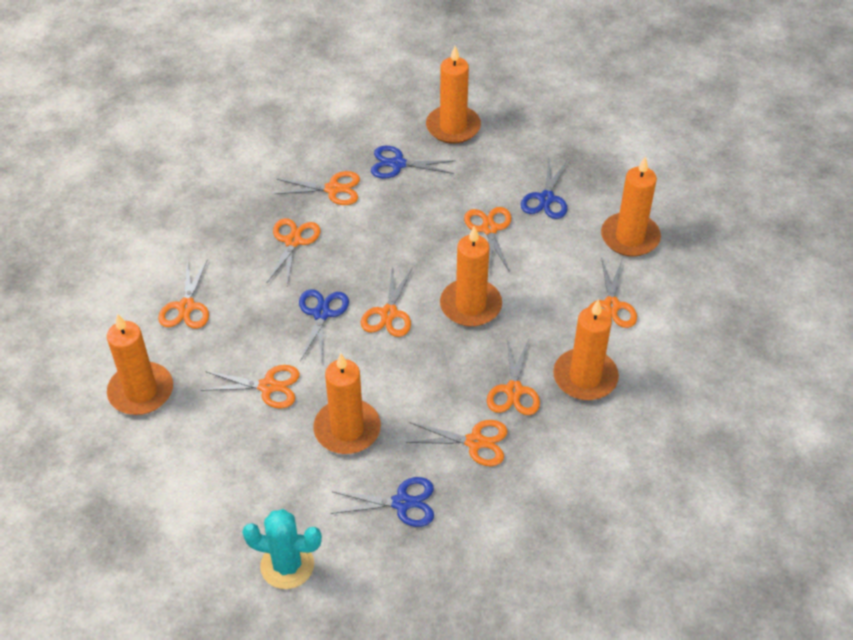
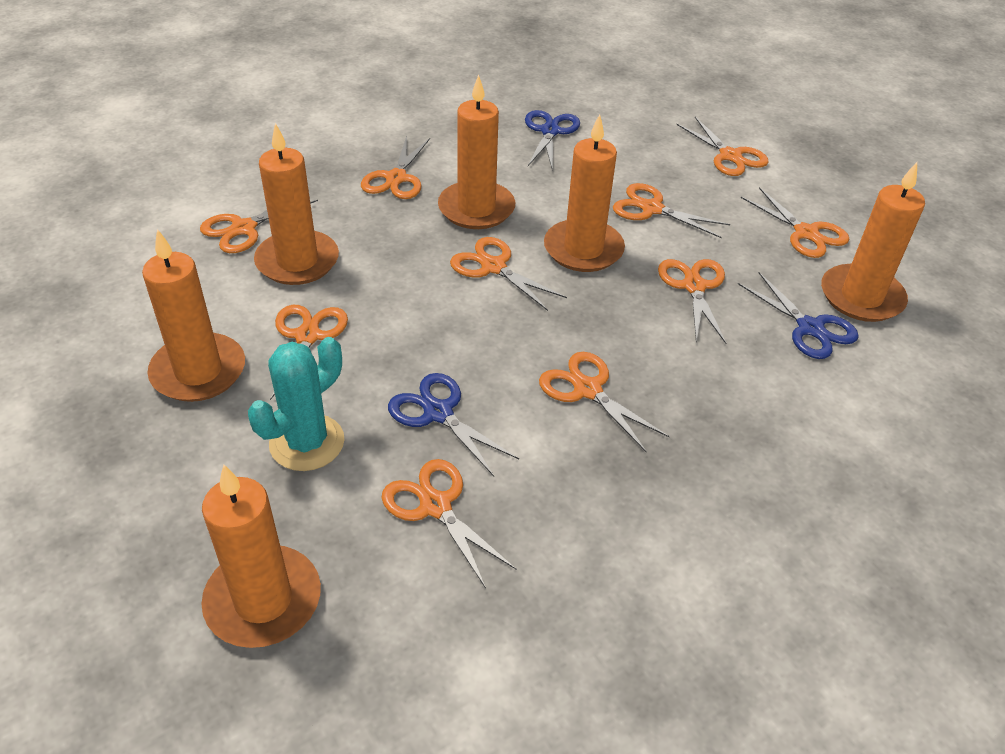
blue scissors: 4 -> 3
orange scissors: 9 -> 10

